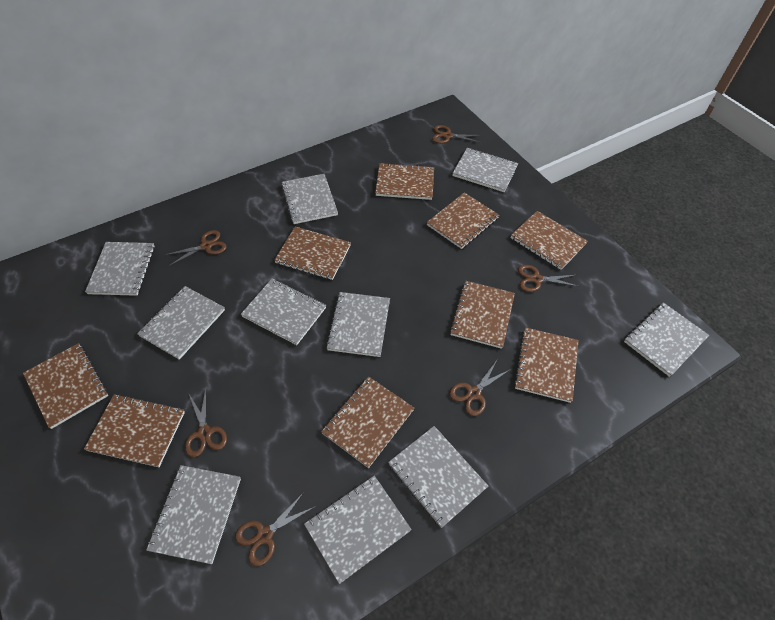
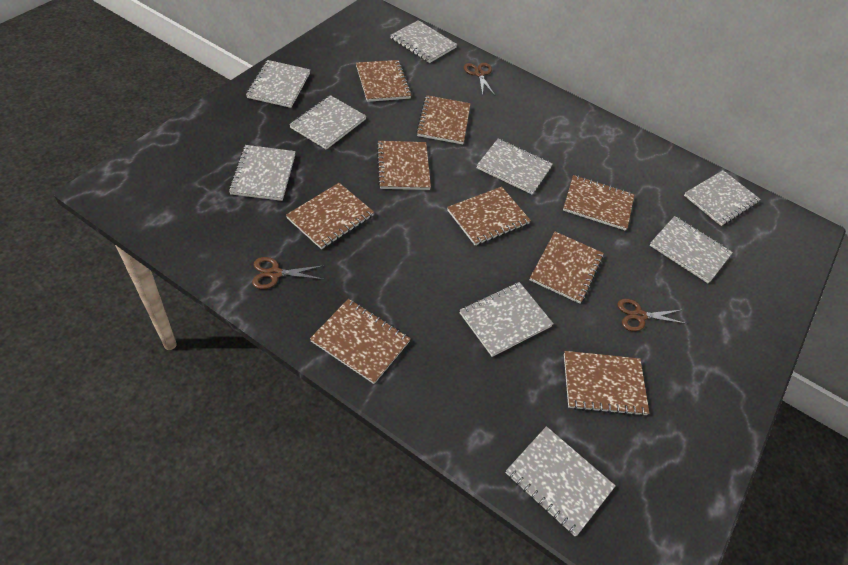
brown scissors: 6 -> 3
grey notebook: 10 -> 9

